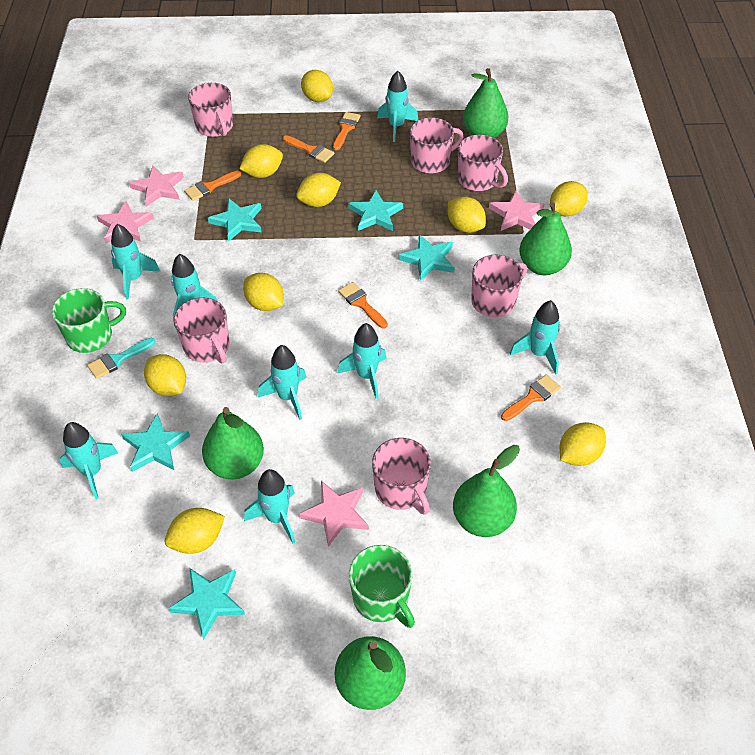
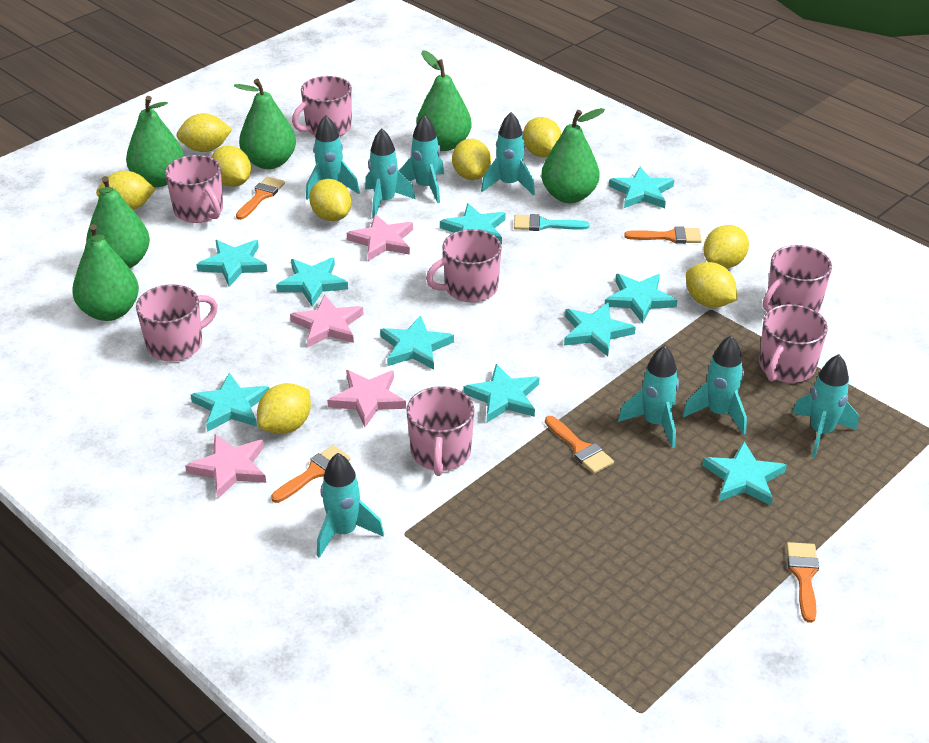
green mug: 2 -> 0
green pear: 5 -> 6
pink mug: 6 -> 7
turquoise star: 5 -> 10

